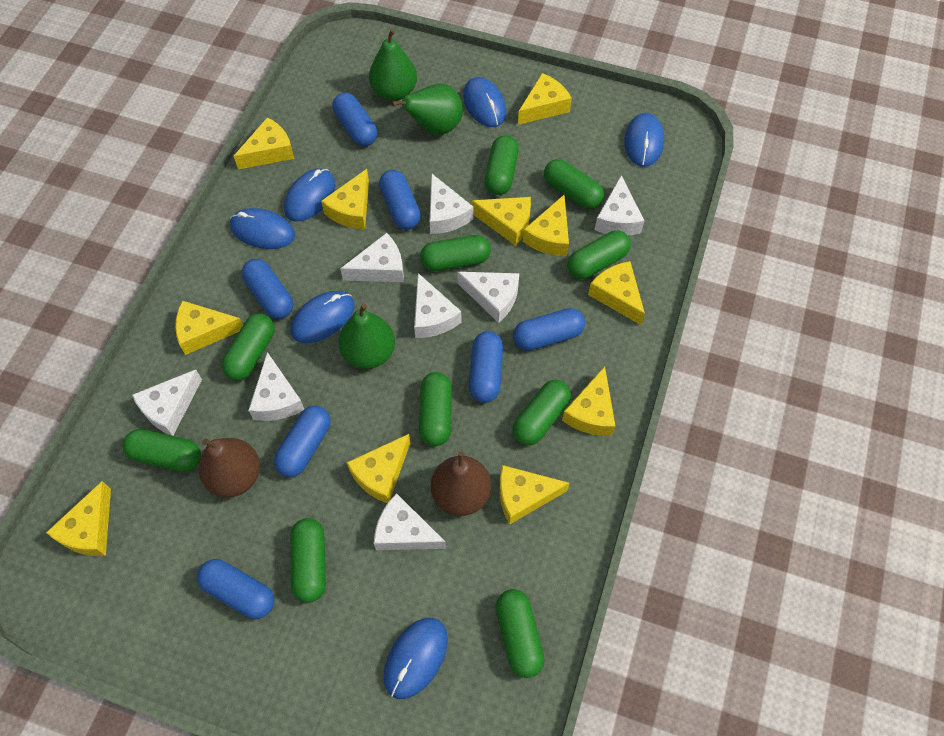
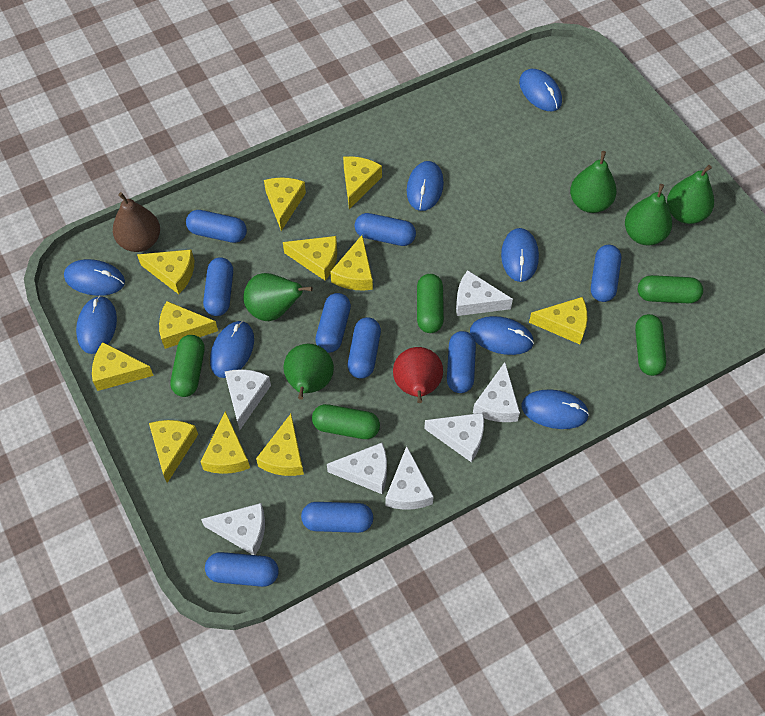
blue capsule: 7 -> 9
blue mouse: 6 -> 8
brown pear: 2 -> 1
green capsule: 10 -> 5
green pear: 3 -> 5
red pear: 0 -> 1
white cheese: 8 -> 7

